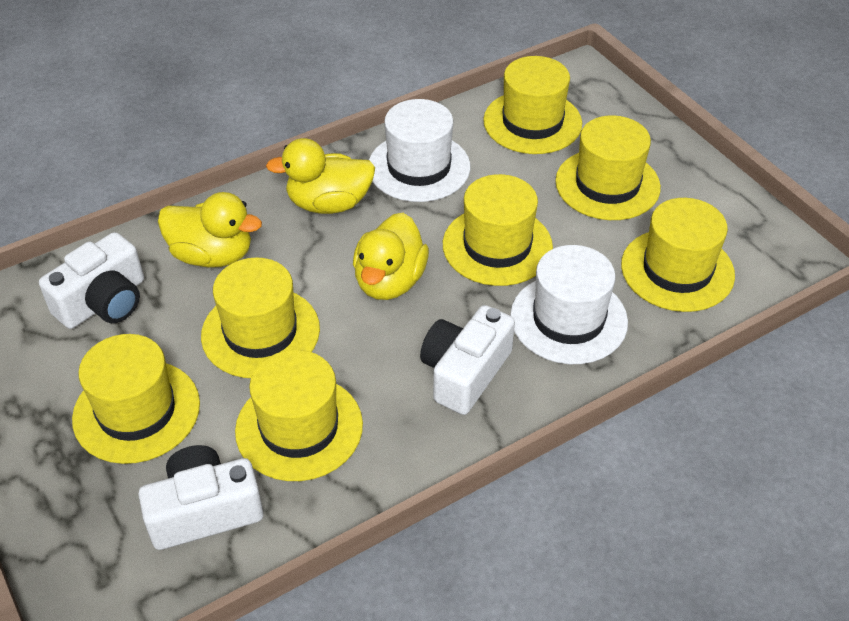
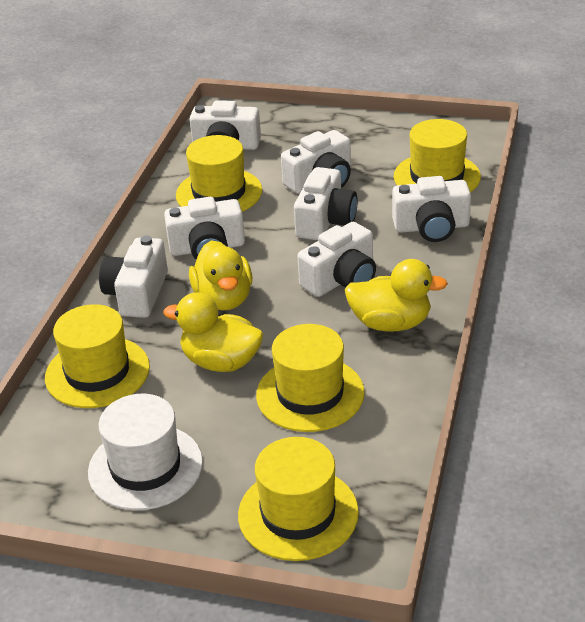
white camera: 3 -> 7
white hat: 2 -> 1
yellow hat: 7 -> 5

